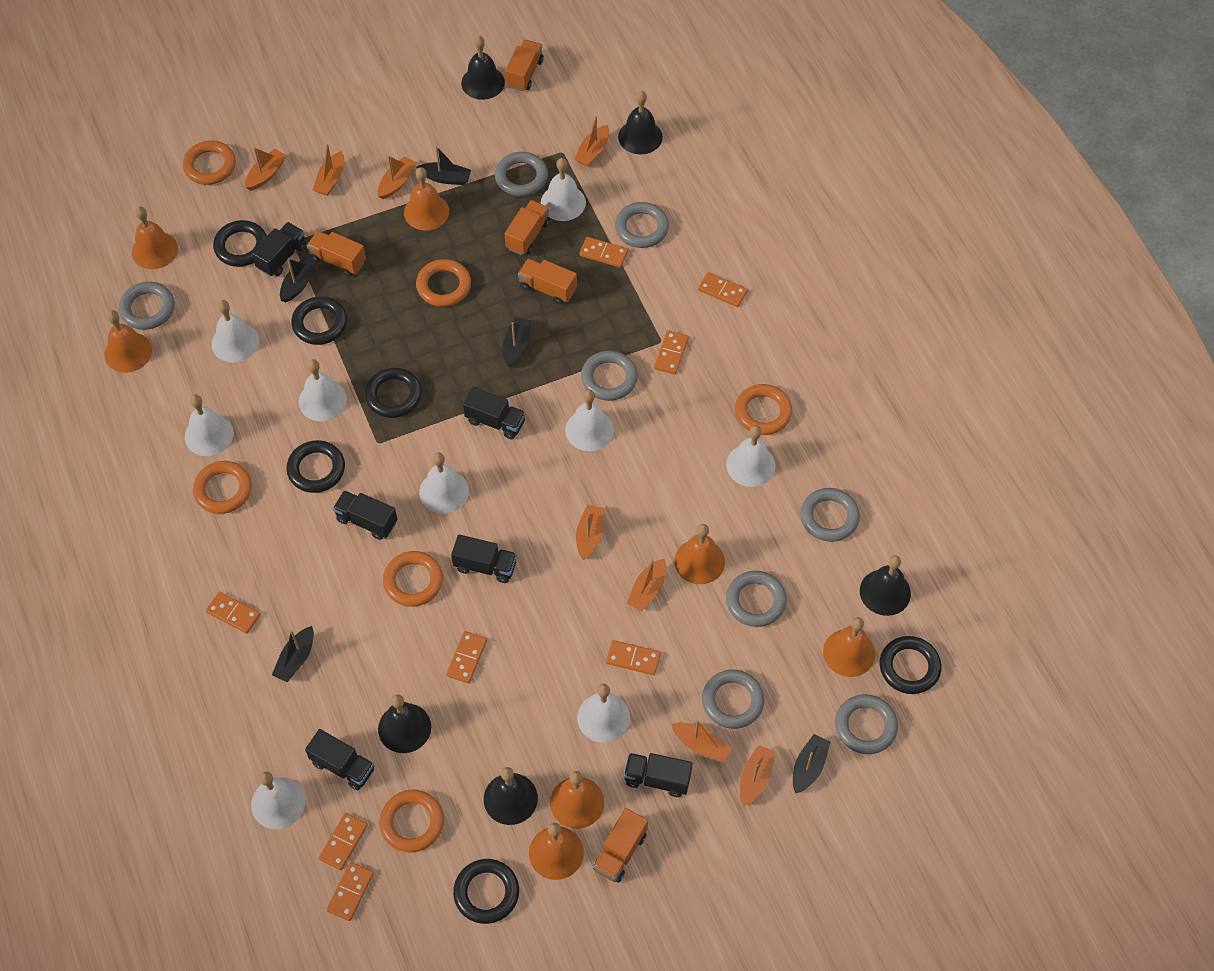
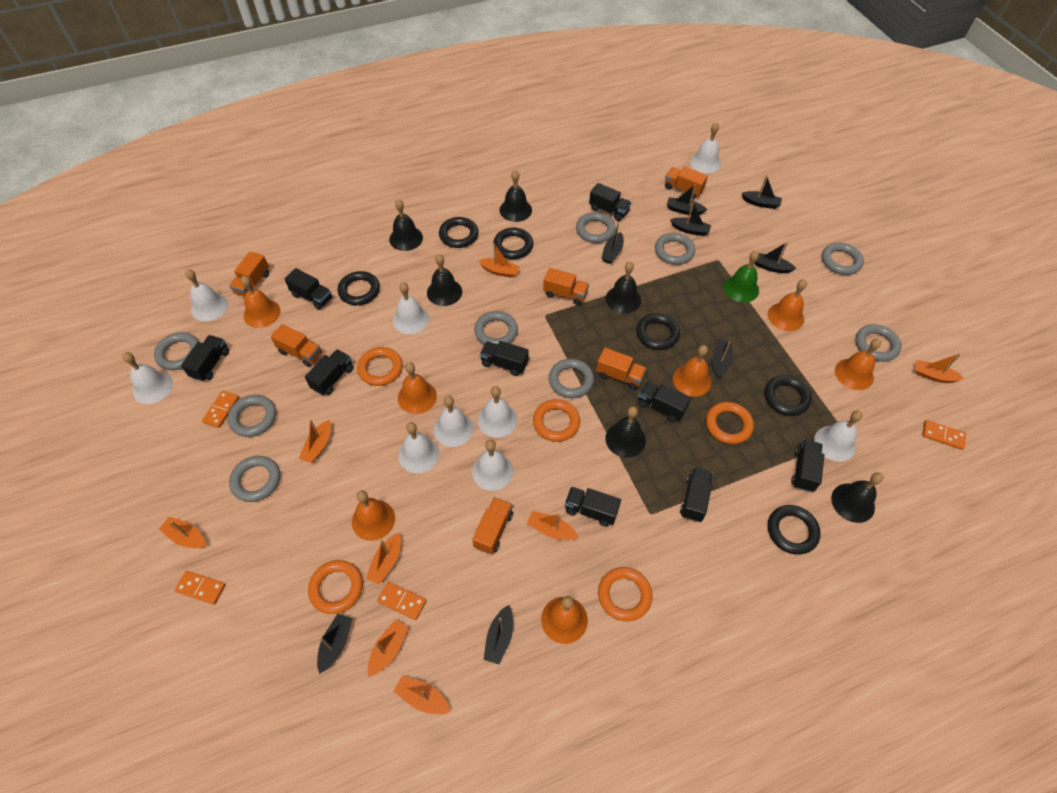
black bell: 5 -> 6
black boat: 5 -> 8
black truck: 6 -> 9
green bell: 0 -> 1
grey ring: 8 -> 9
orange domino: 8 -> 4
orange ring: 6 -> 5
orange truck: 5 -> 6

